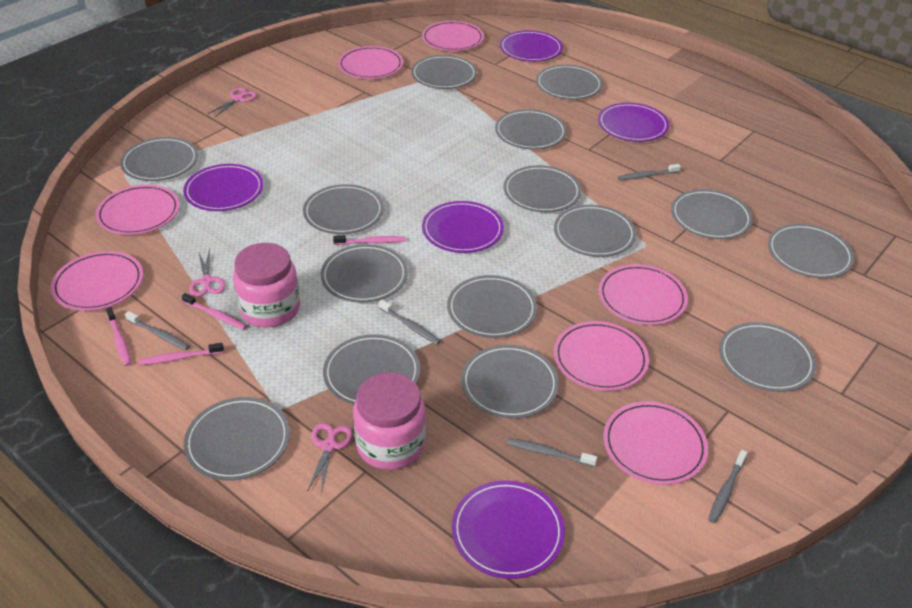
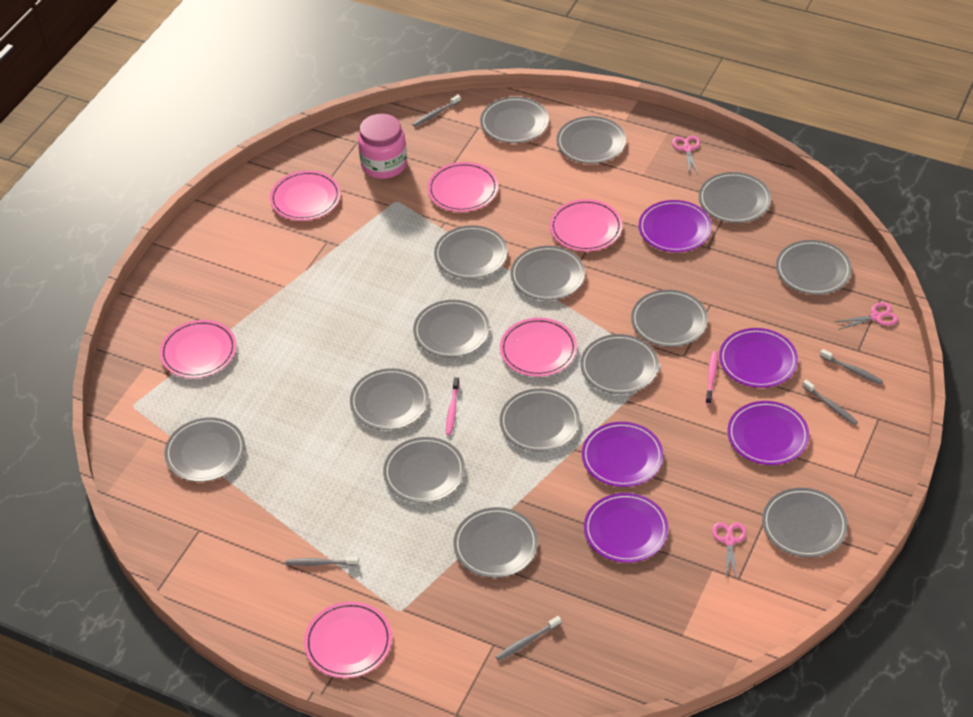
pink jar: 2 -> 1
pink plate: 7 -> 6
pink toothbrush: 4 -> 2

